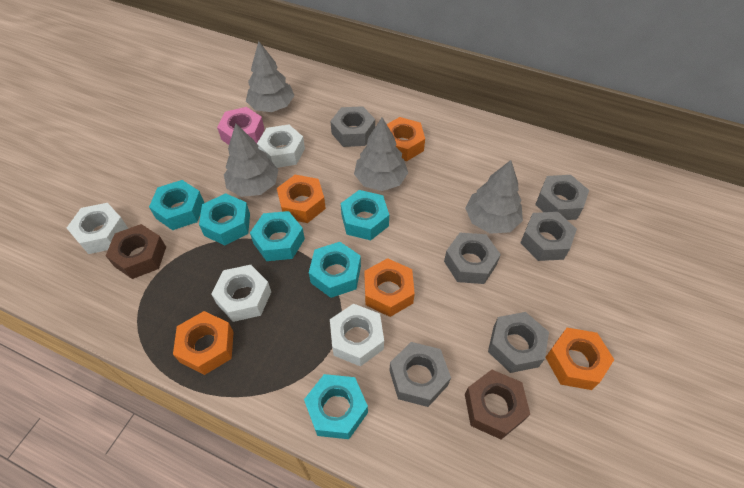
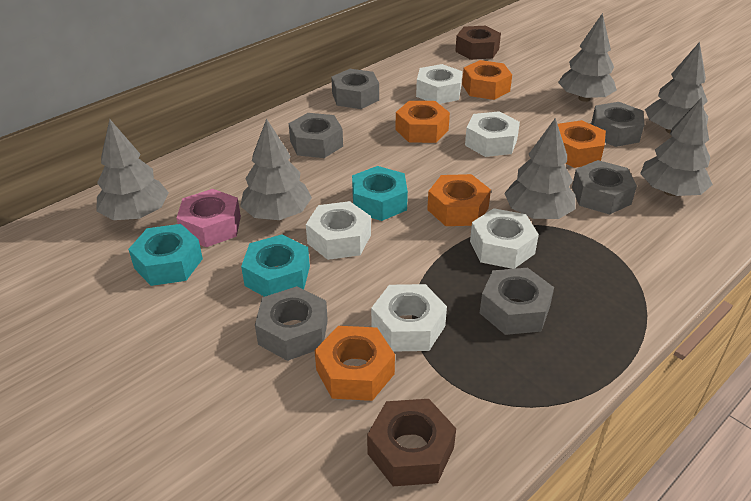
grey tree: 4 -> 6
turquoise nut: 6 -> 3
white nut: 4 -> 5

